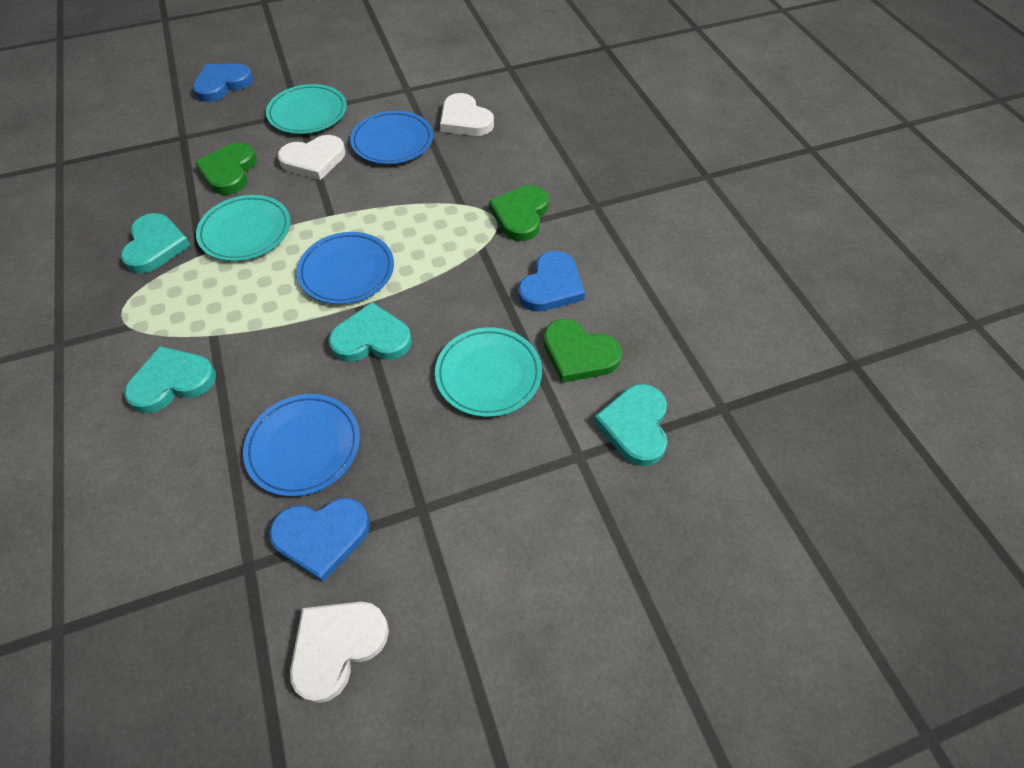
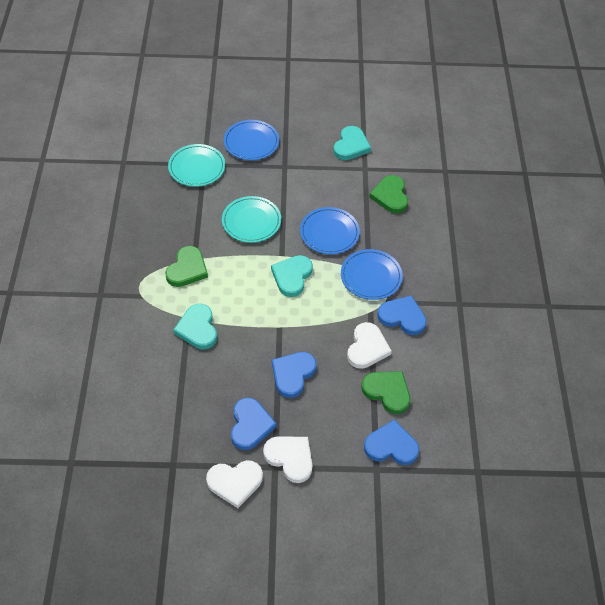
blue heart: 3 -> 4
turquoise heart: 4 -> 3
turquoise plate: 3 -> 2

